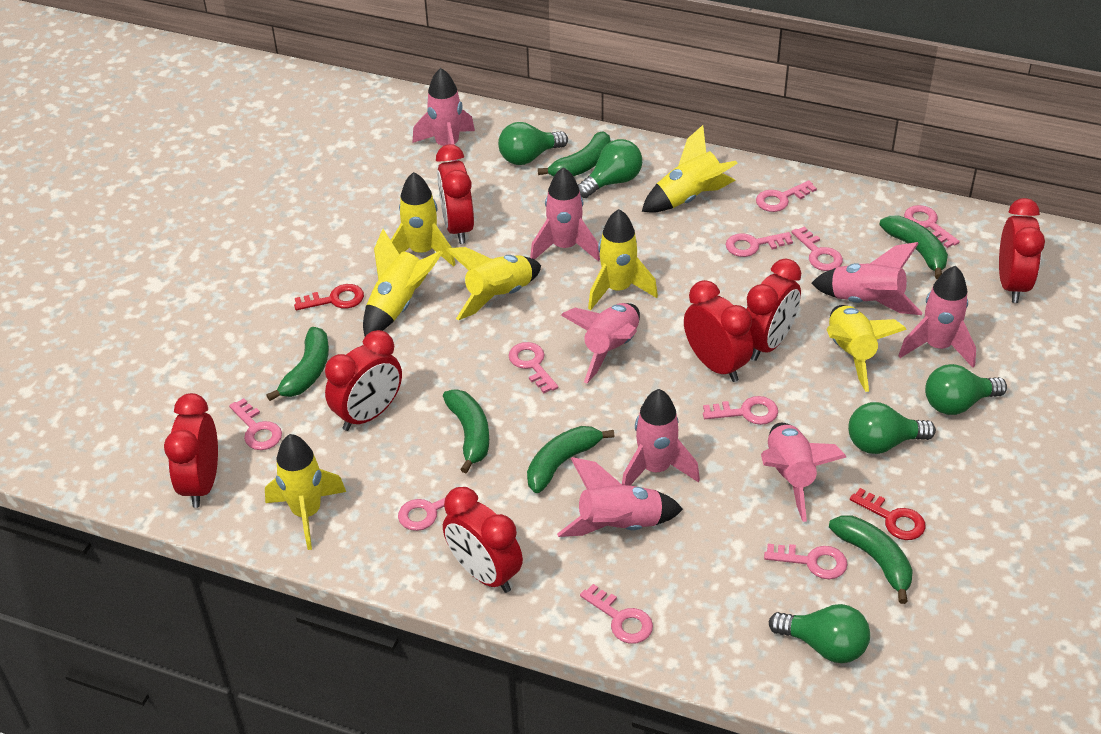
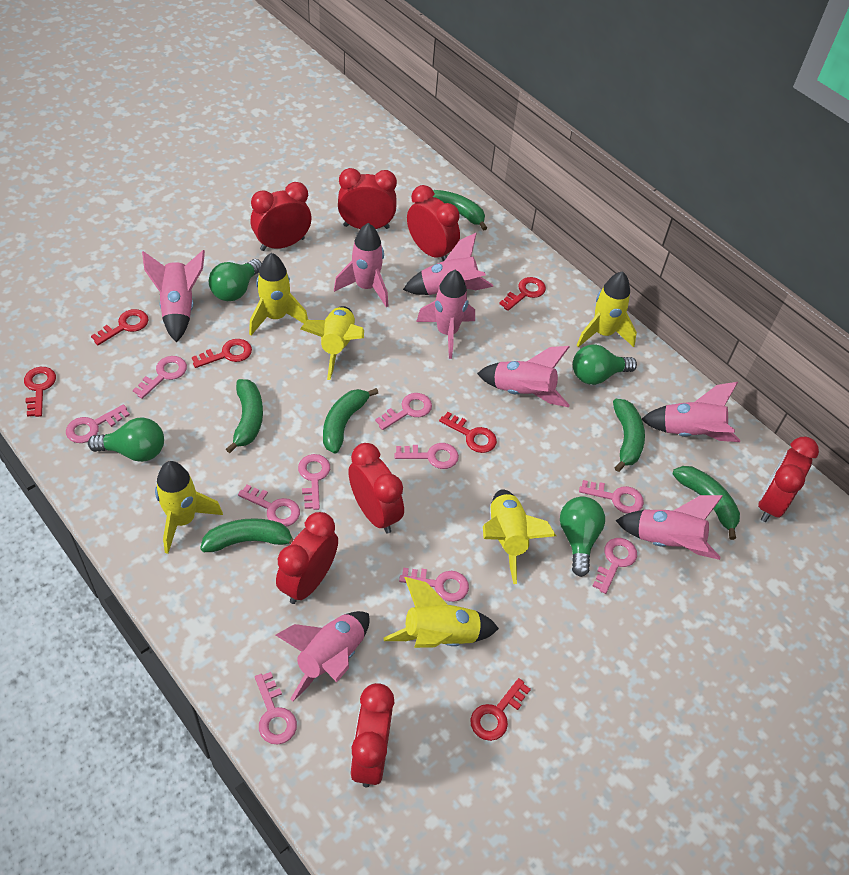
green light bulb: 5 -> 4
red key: 2 -> 6
yellow rocket: 7 -> 6

